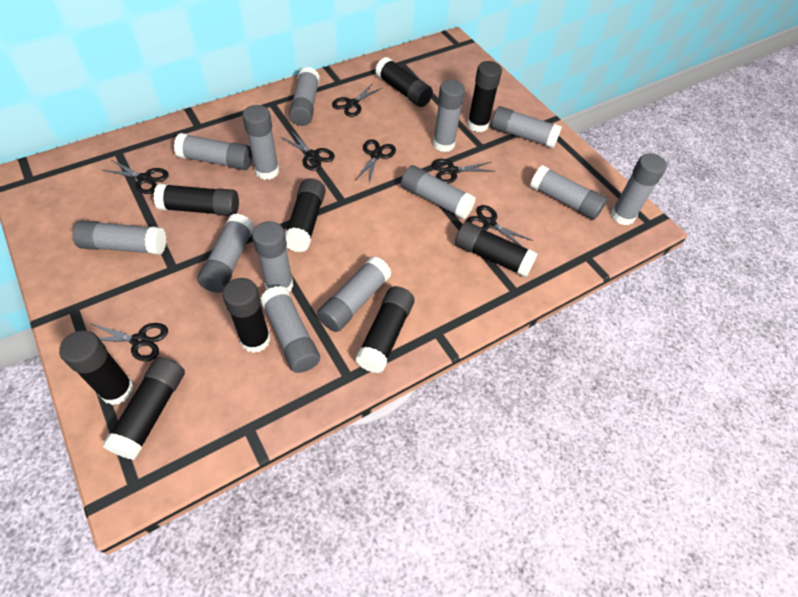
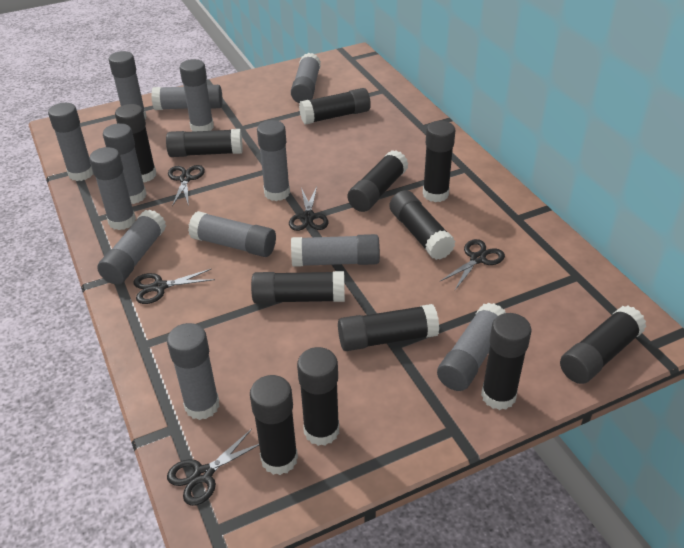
black glue stick: 9 -> 12
black scissors: 7 -> 5

